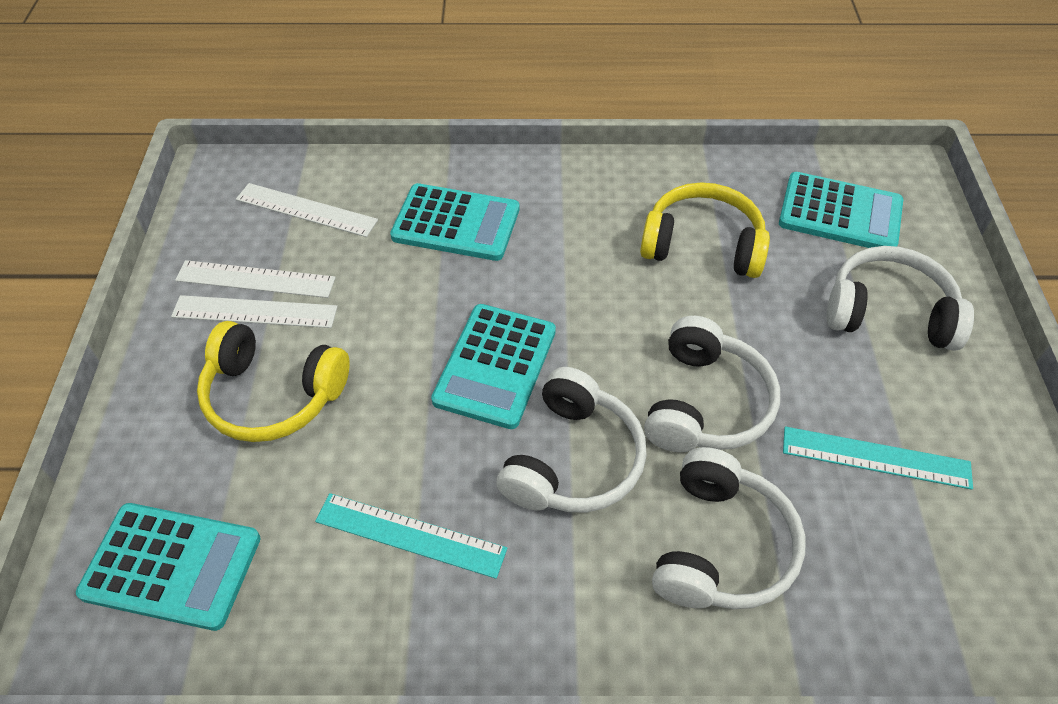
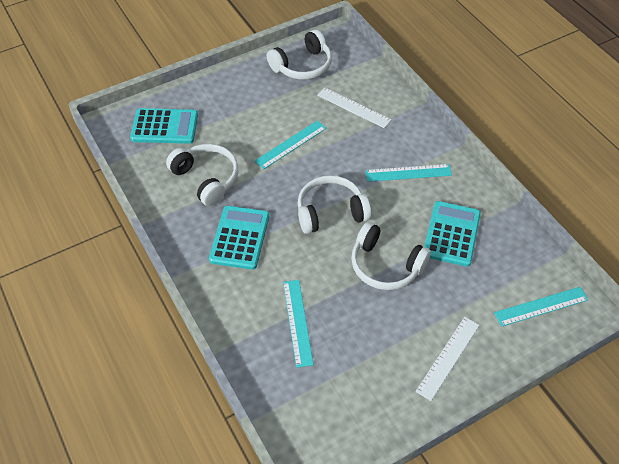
turquoise calculator: 4 -> 3
turquoise ruler: 2 -> 4
white ruler: 3 -> 2
yellow headphones: 2 -> 0

